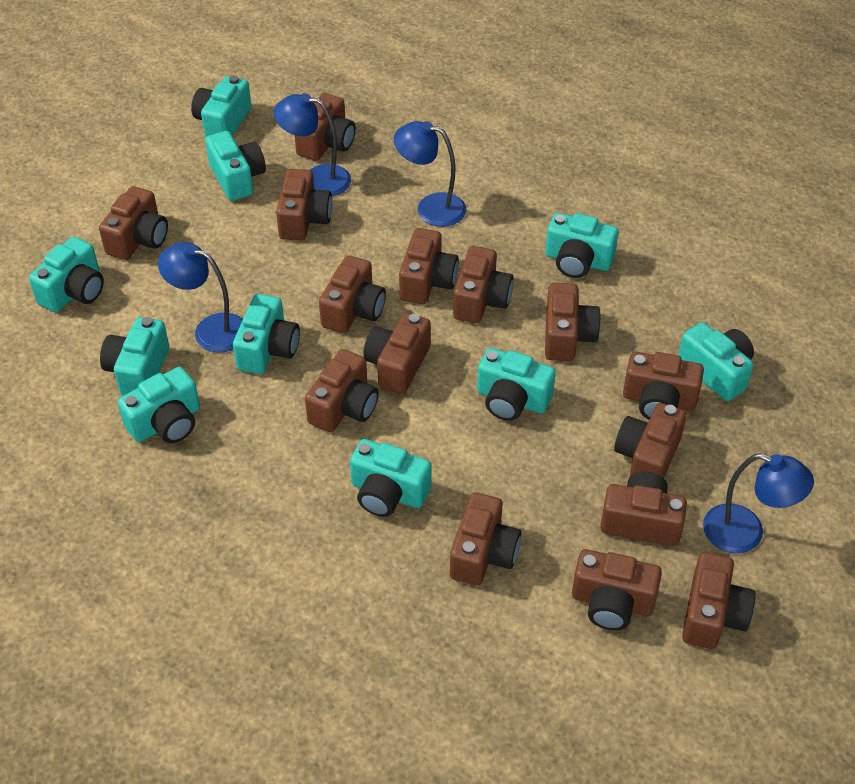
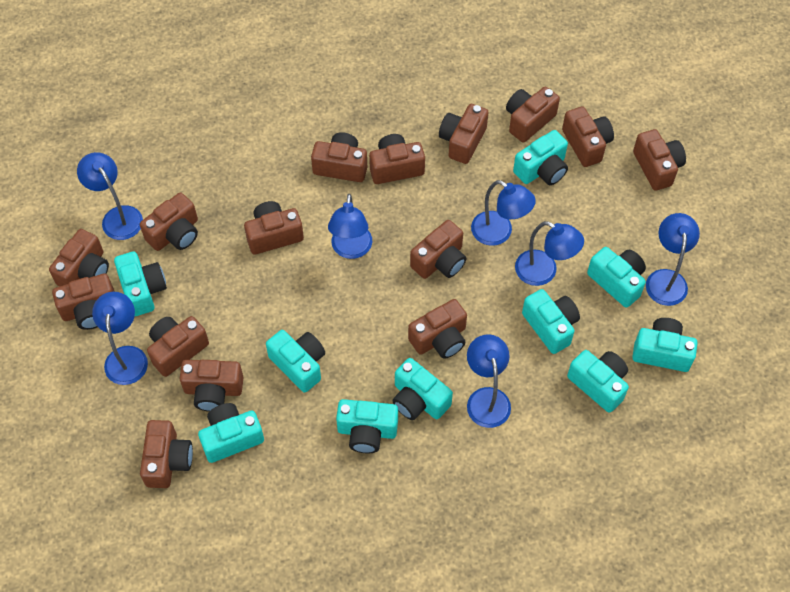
blue lamp: 4 -> 7

